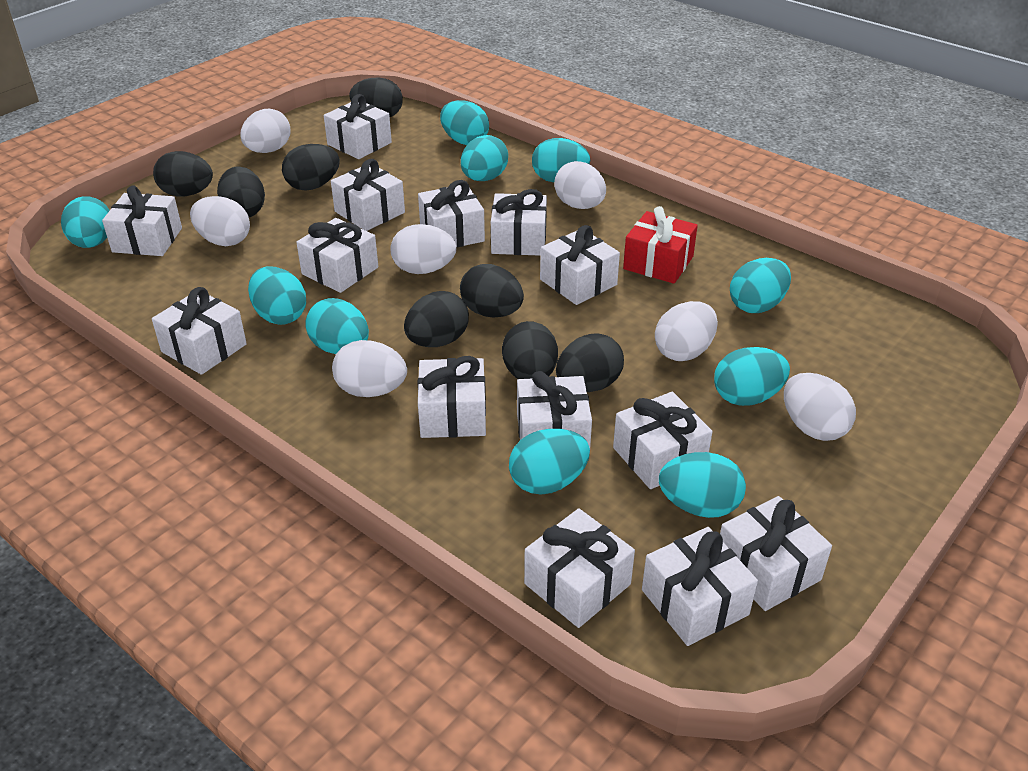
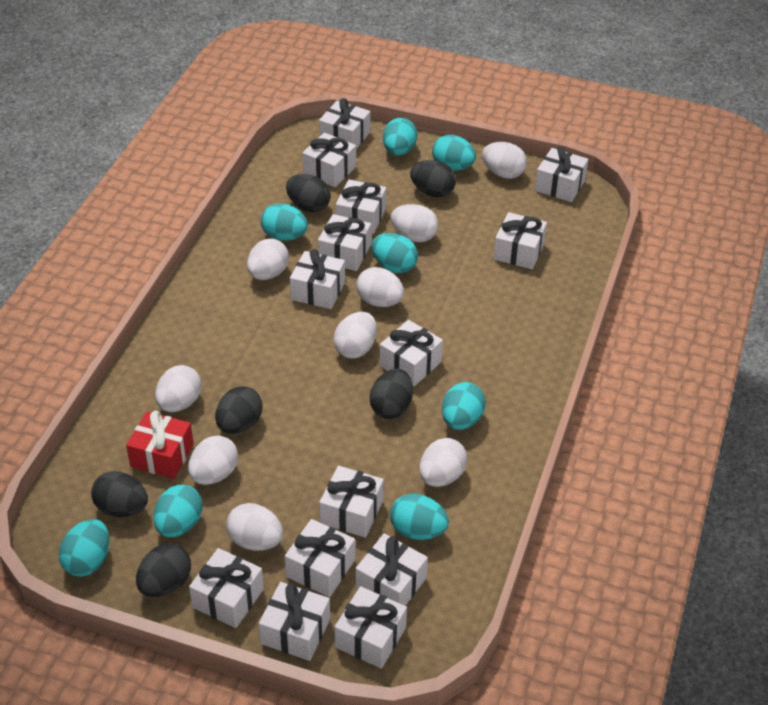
black egg: 8 -> 6
turquoise egg: 10 -> 8
white egg: 7 -> 9

